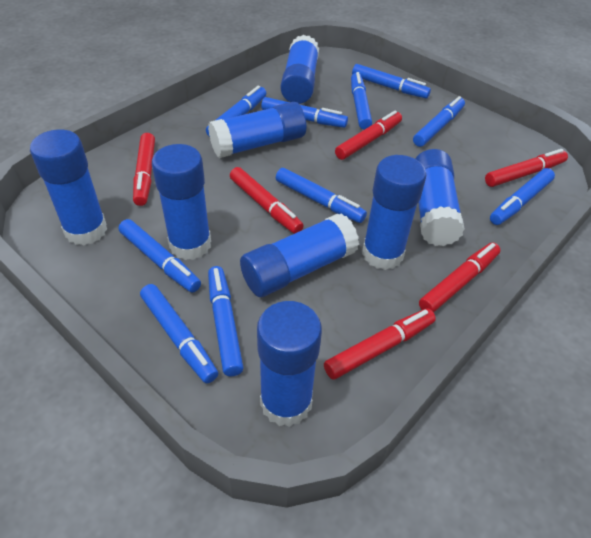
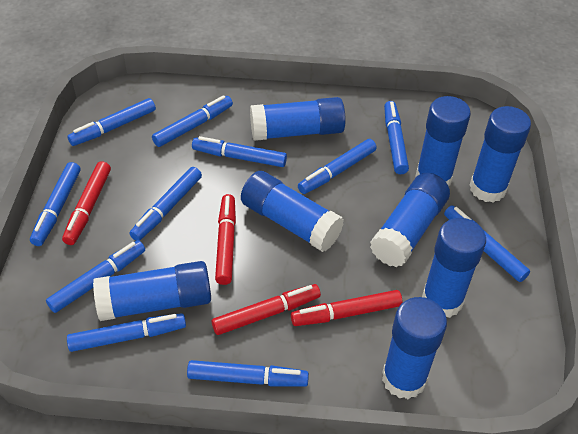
blue marker: 10 -> 11
red marker: 6 -> 4

